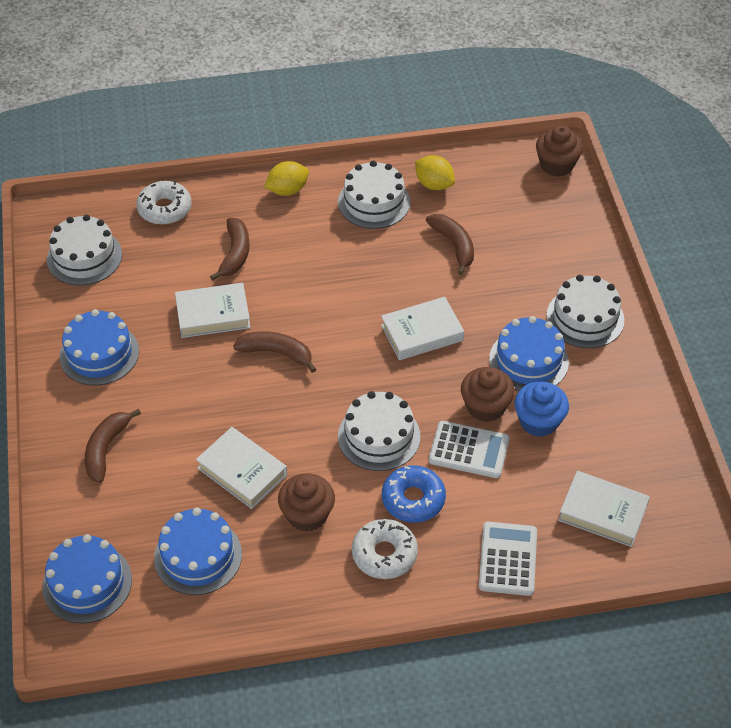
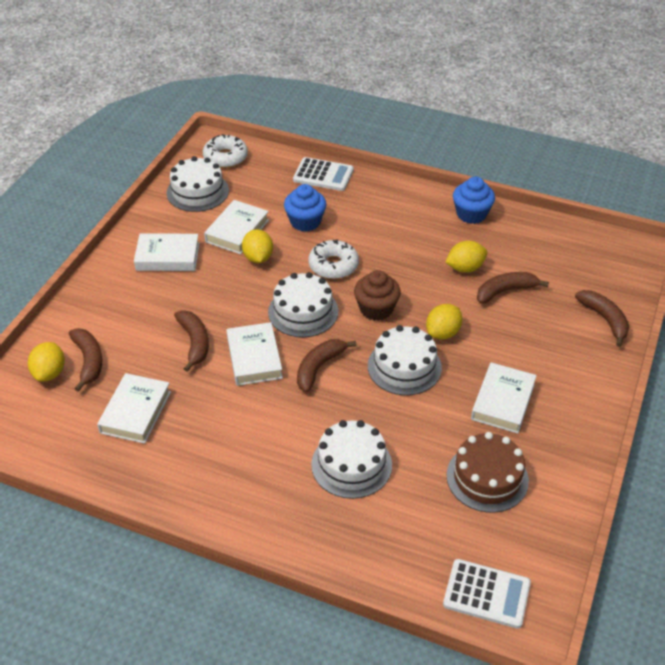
blue cake: 4 -> 0
blue cupcake: 1 -> 2
blue donut: 1 -> 0
brown banana: 4 -> 5
brown cake: 0 -> 1
brown cupcake: 3 -> 1
white book: 4 -> 5
yellow lemon: 2 -> 4

